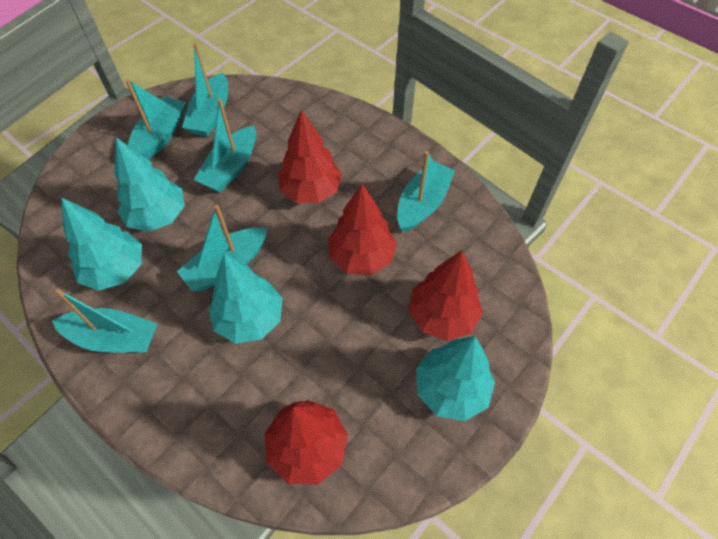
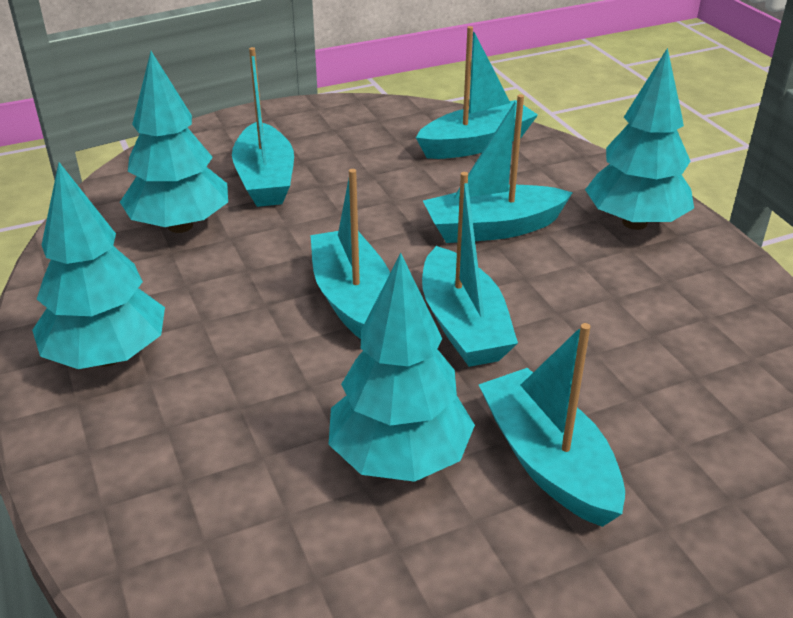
red tree: 4 -> 0

